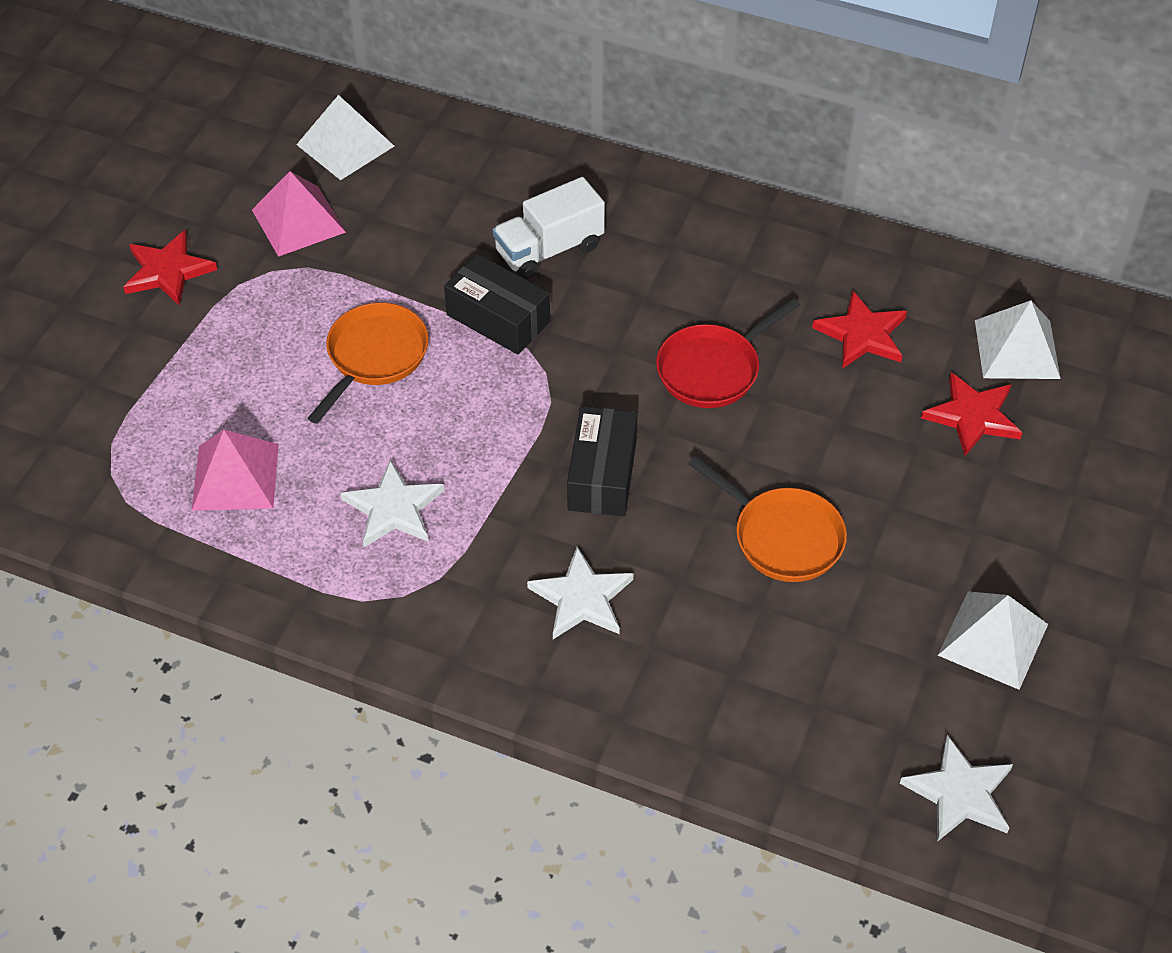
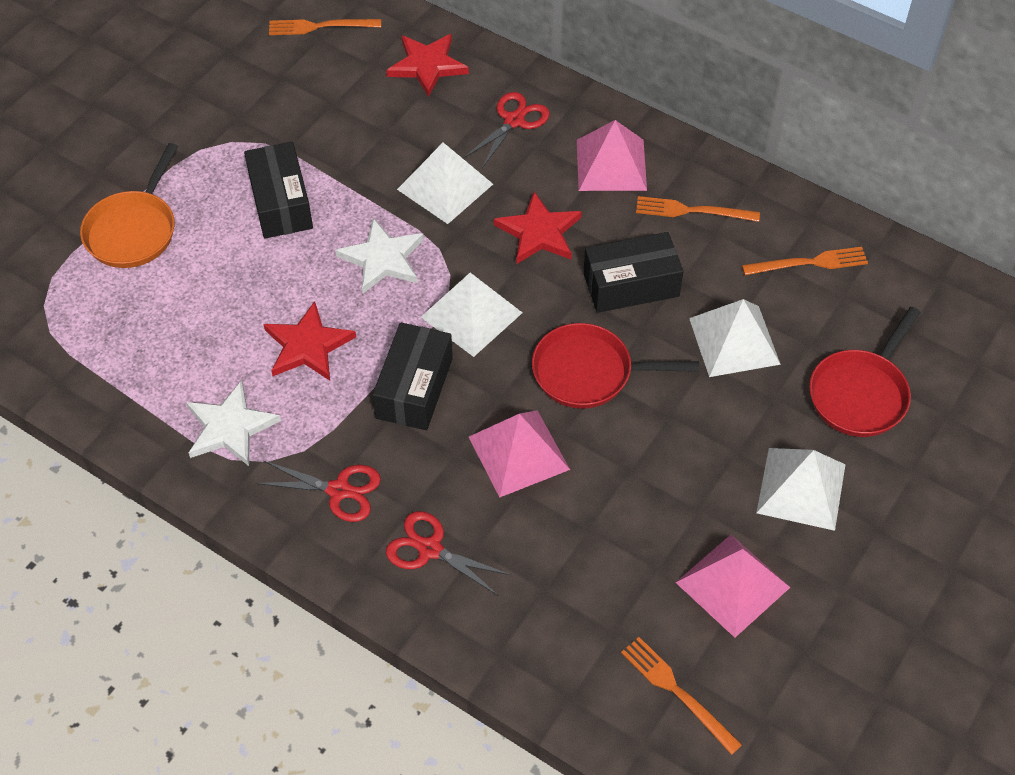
black box: 2 -> 3
orange fork: 0 -> 4
orange pan: 2 -> 1
pink pyramid: 2 -> 3
red pan: 1 -> 2
red scissors: 0 -> 3
white pyramid: 3 -> 4
white star: 3 -> 2
white truck: 1 -> 0

